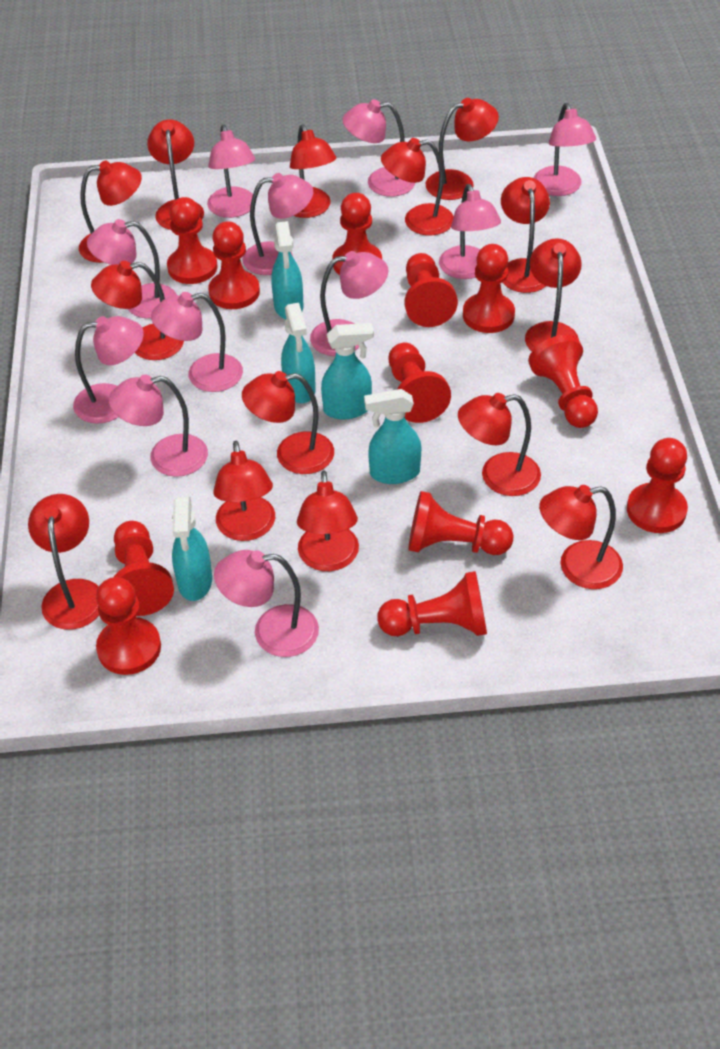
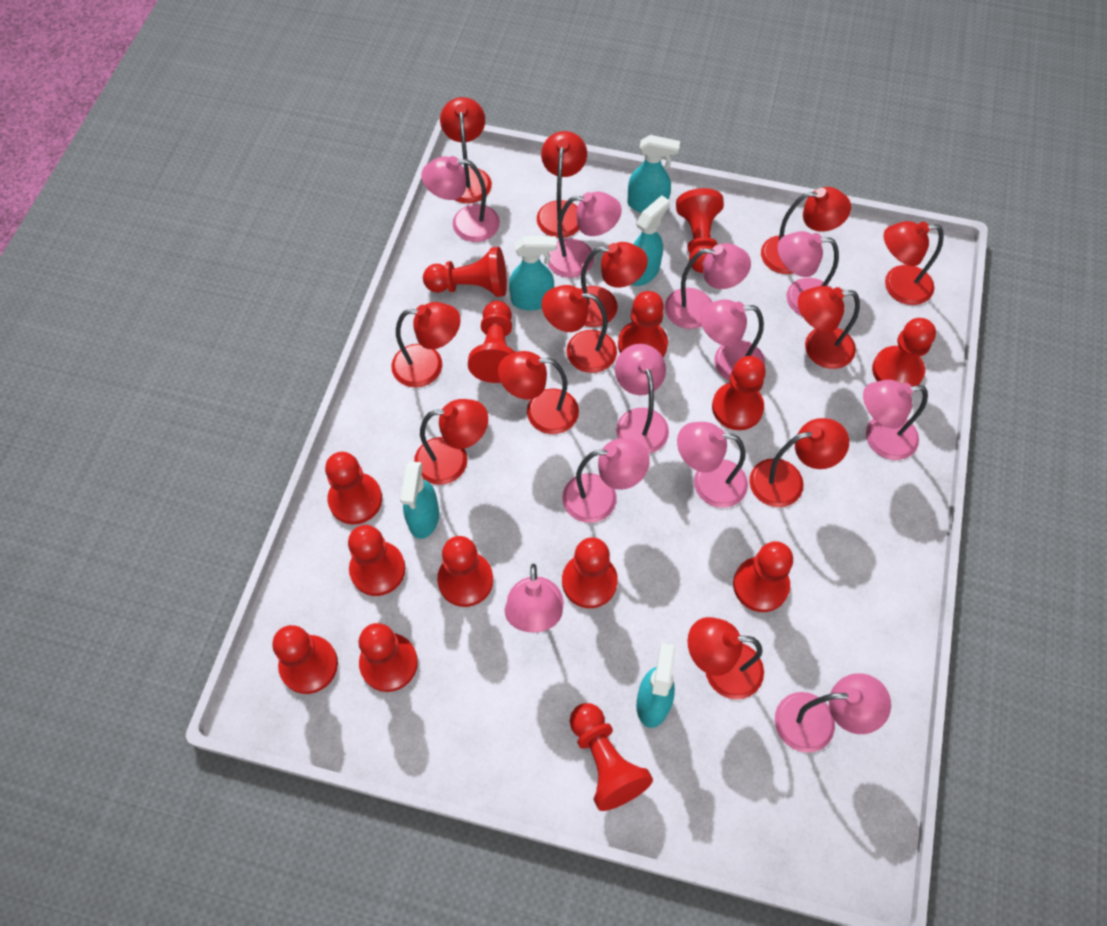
red lamp: 14 -> 12
red pawn: 12 -> 14

